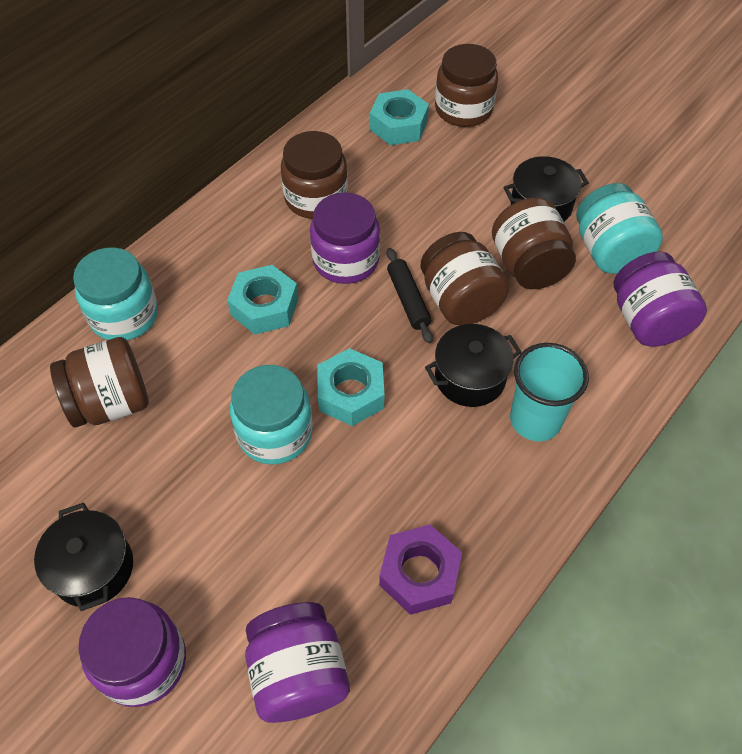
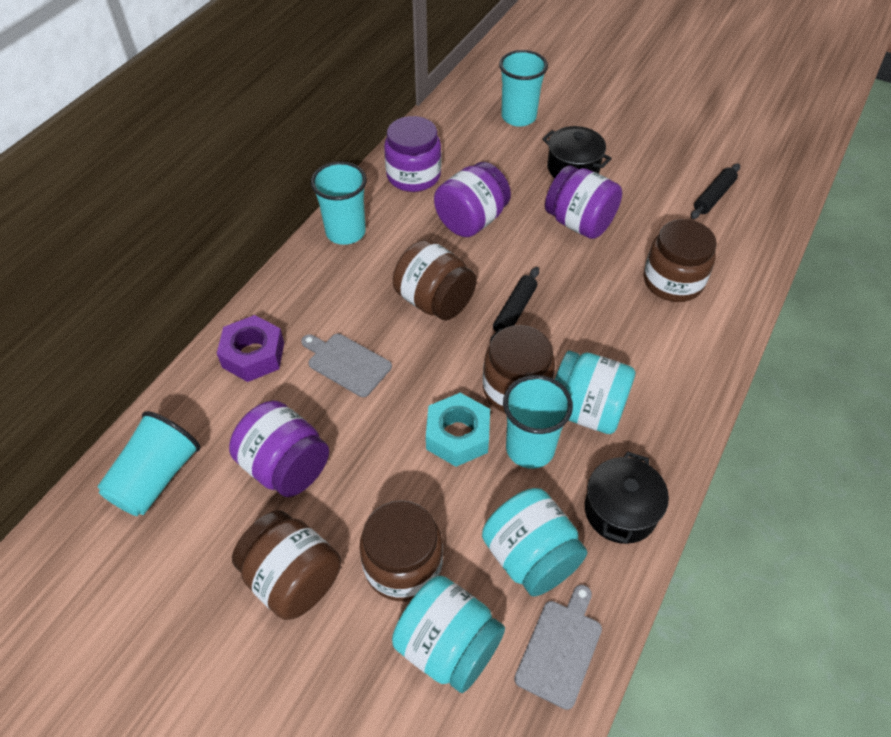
black pot: 3 -> 2
black rolling pin: 1 -> 2
grey cutting board: 0 -> 2
turquoise cup: 1 -> 4
turquoise nut: 3 -> 1

